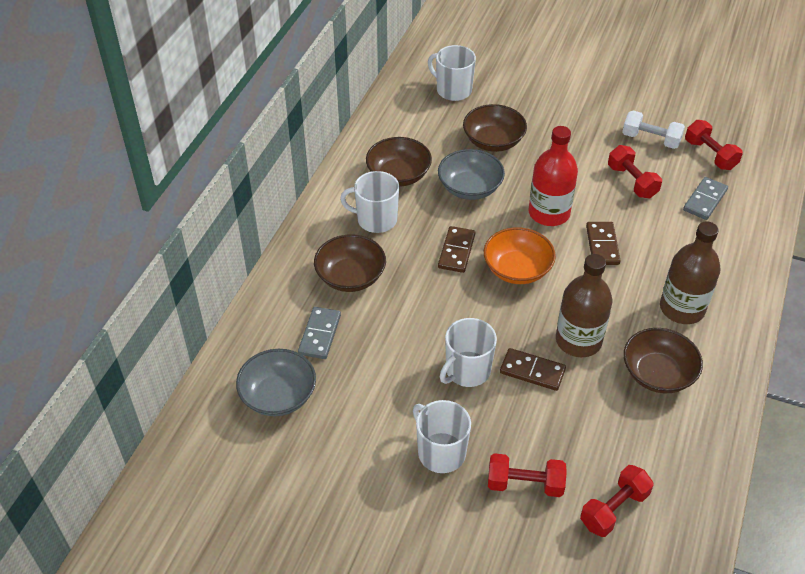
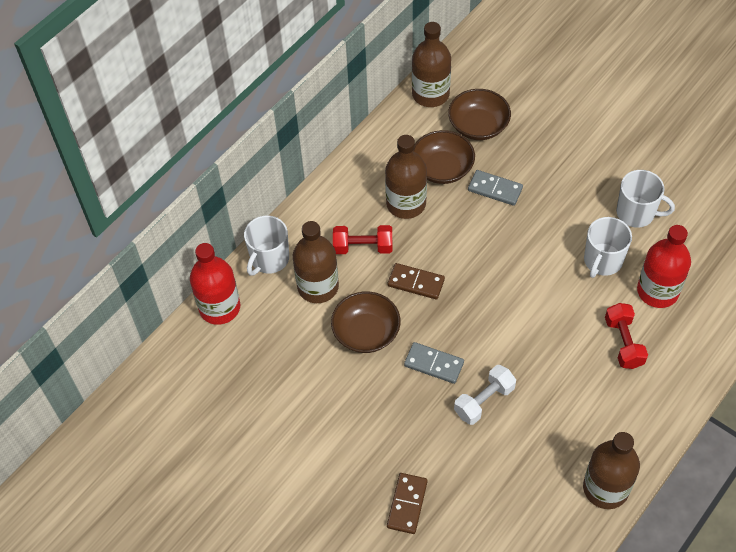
brown bottle: 2 -> 4
brown bowl: 4 -> 3
brown domino: 3 -> 2
grey bowl: 2 -> 0
orange bowl: 1 -> 0
red bottle: 1 -> 2
red dumbbell: 4 -> 2
white mug: 4 -> 3

